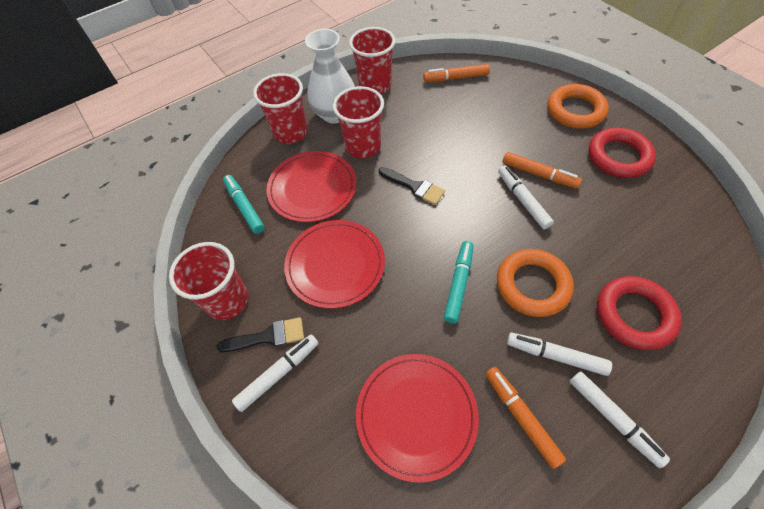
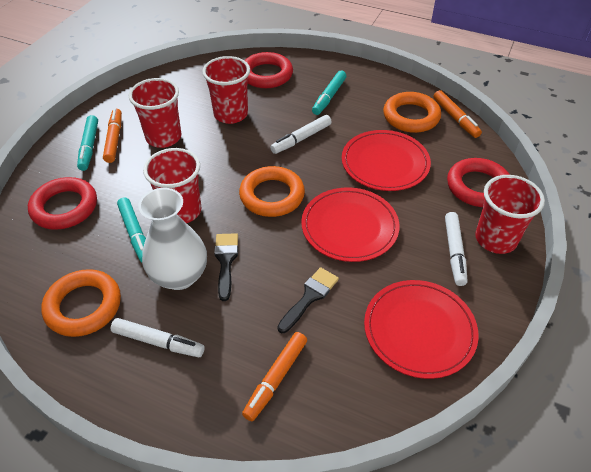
orange ring: 2 -> 3
red ring: 2 -> 3
turquoise marker: 2 -> 3
white marker: 4 -> 3

